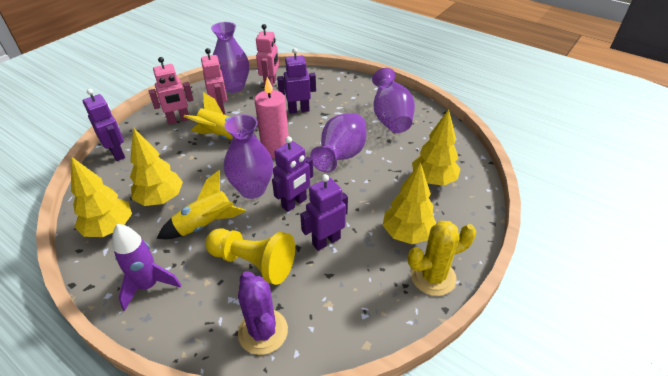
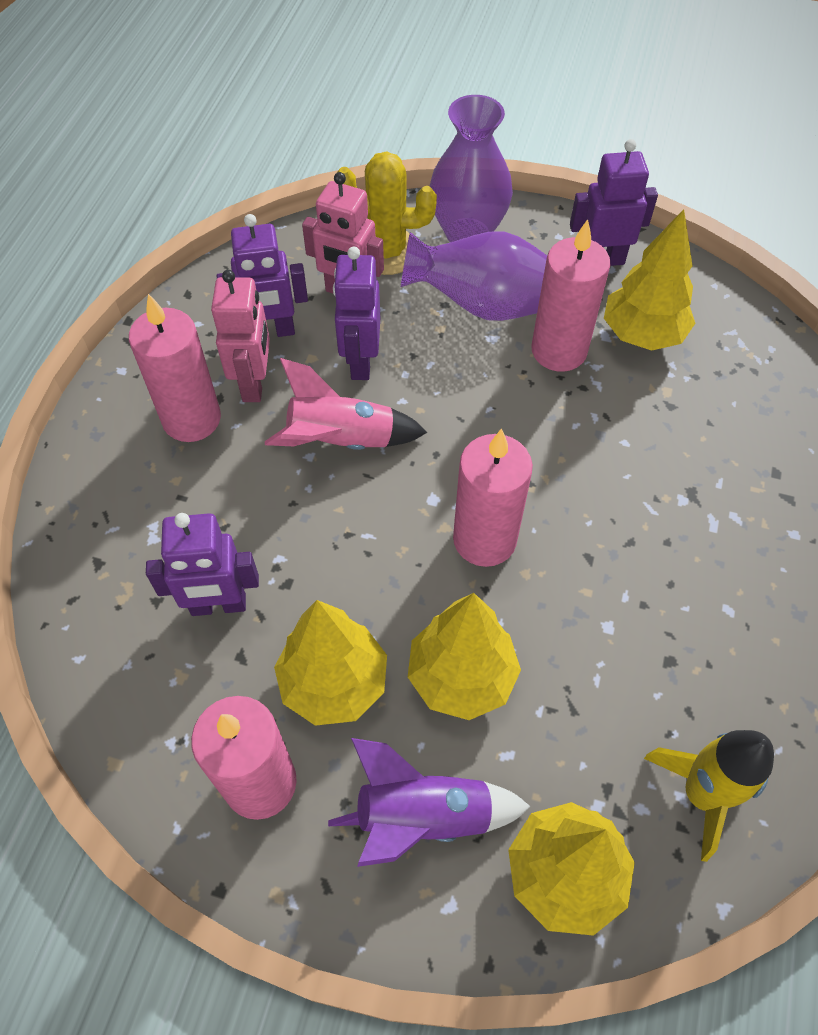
pink candle: 1 -> 4
pink robot: 3 -> 2
pink rocket: 0 -> 1
purple cactus: 1 -> 0
purple vase: 4 -> 2
yellow pawn: 1 -> 0
yellow rocket: 2 -> 1

